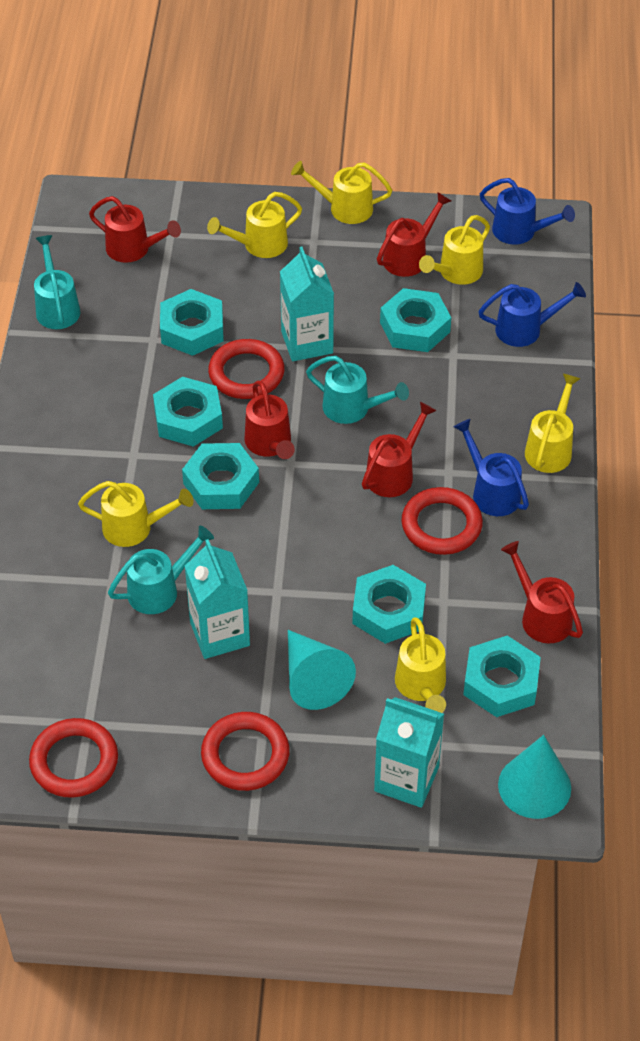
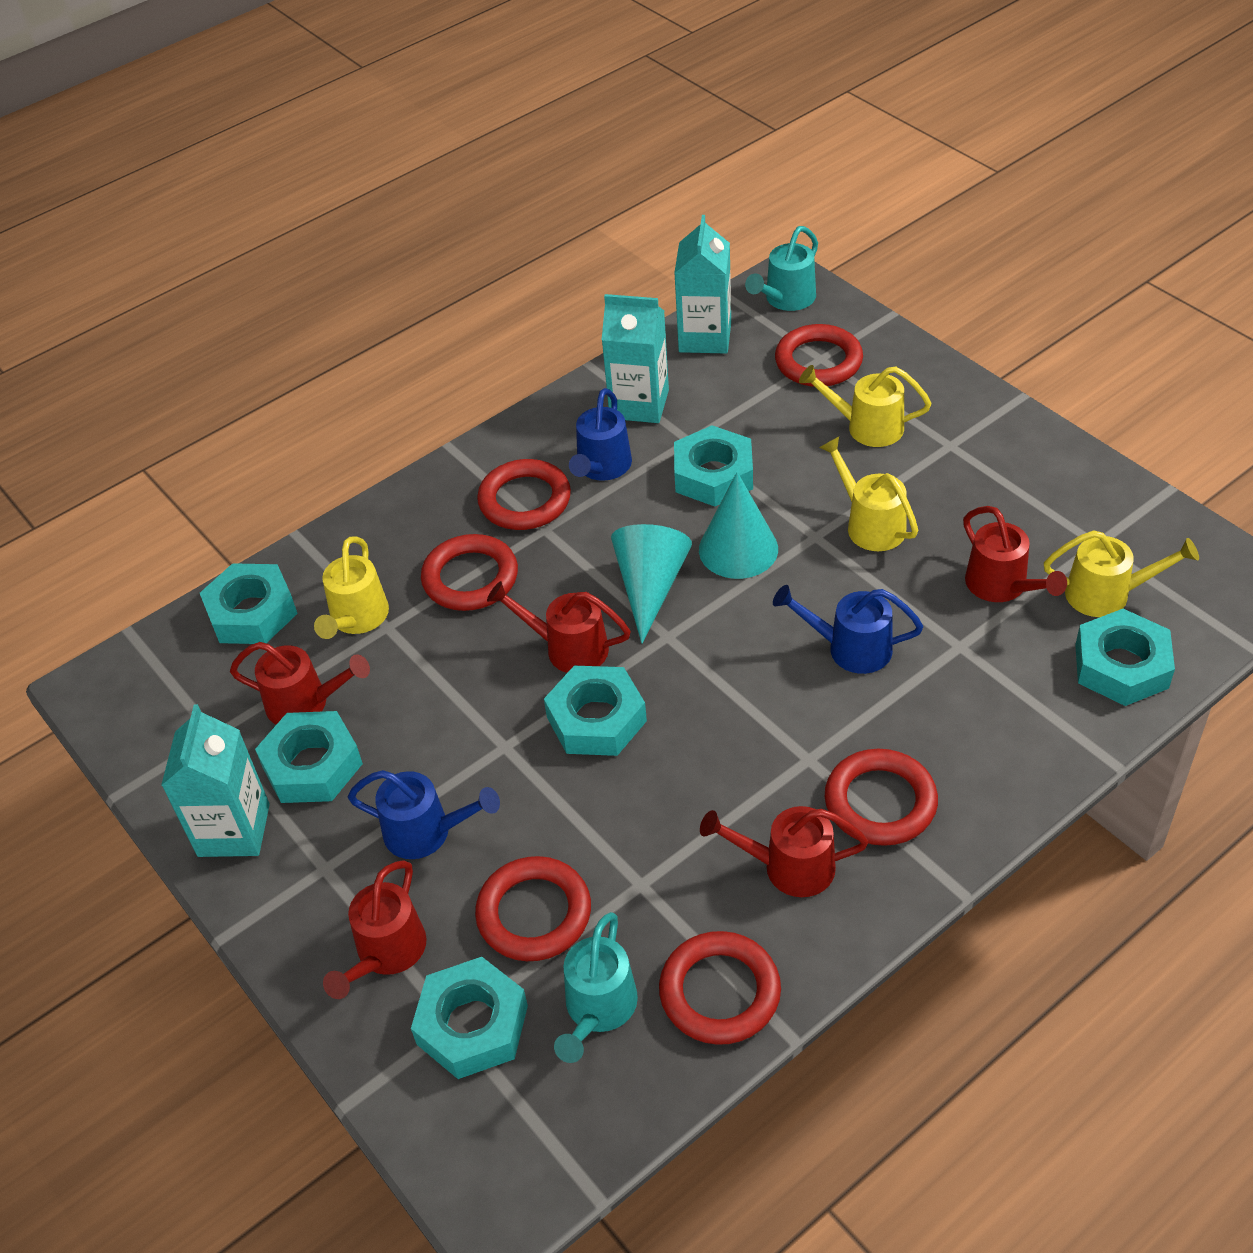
red ring: 4 -> 6
turquoise watering can: 3 -> 2
yellow watering can: 6 -> 4

